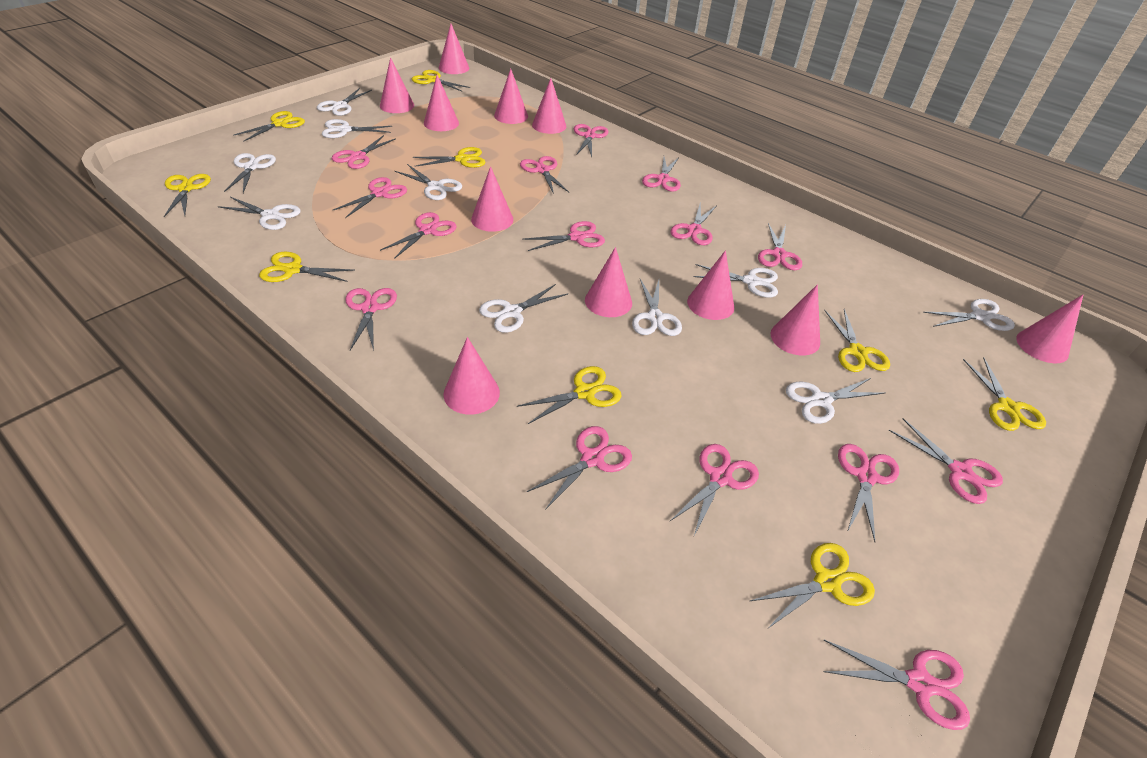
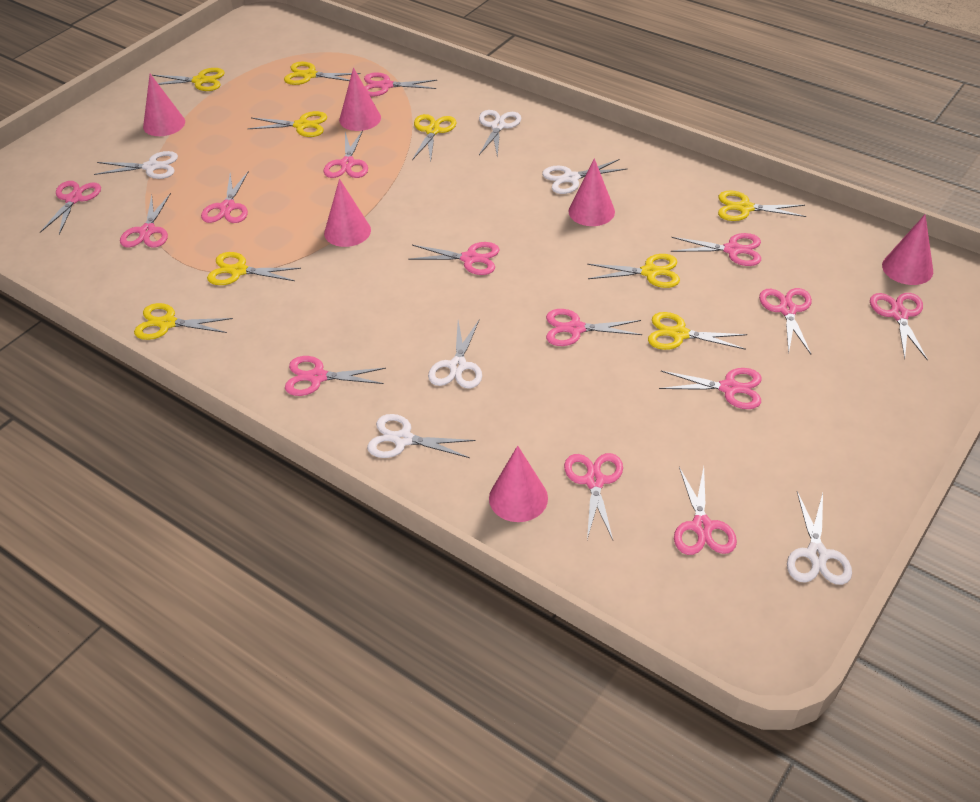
pink cone: 11 -> 6
pink scissors: 15 -> 14
white scissors: 10 -> 6

